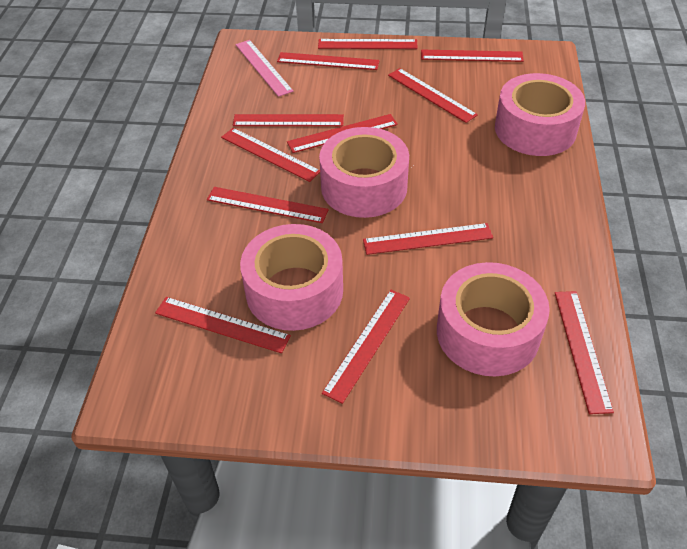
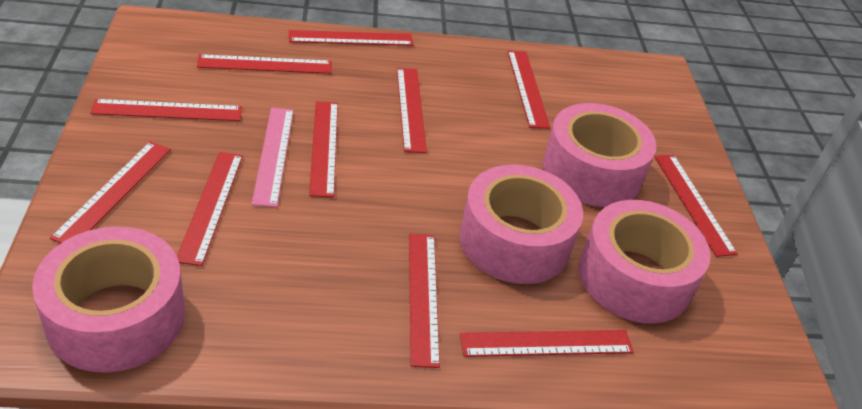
red ruler: 12 -> 11

